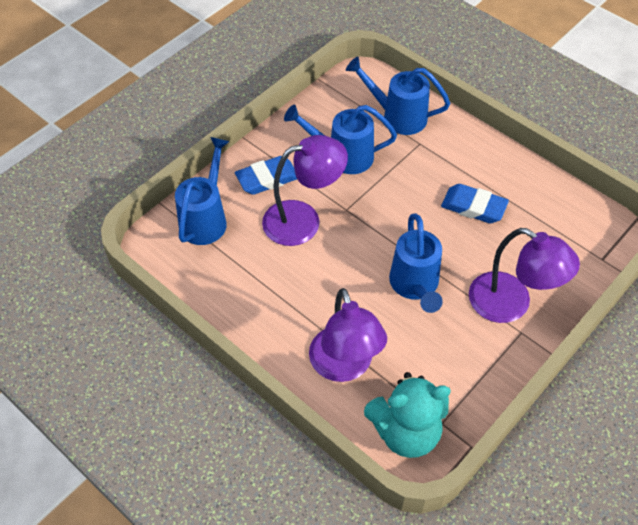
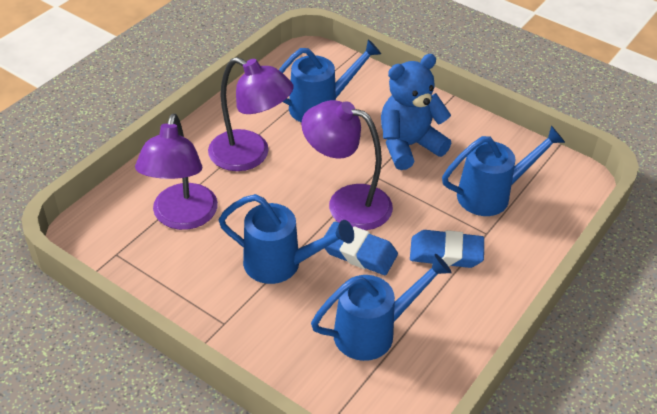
blue teddy bear: 0 -> 1
turquoise teddy bear: 1 -> 0

